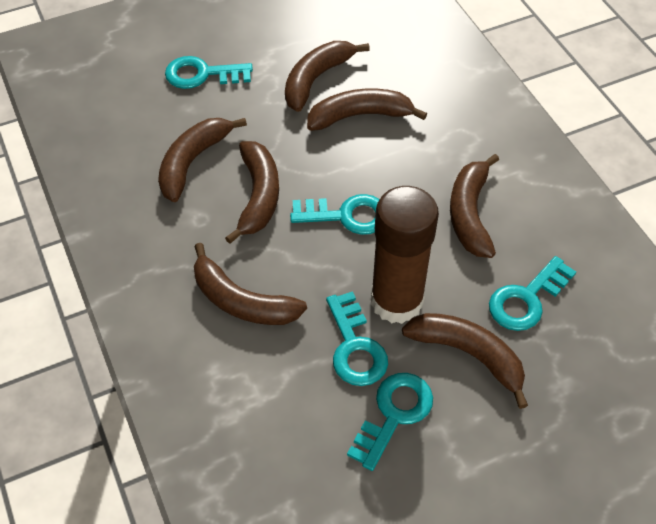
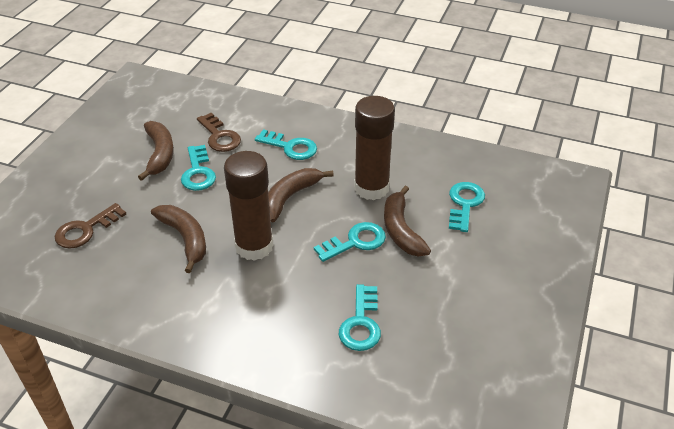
brown banana: 7 -> 4
brown glue stick: 1 -> 2
brown key: 0 -> 2

